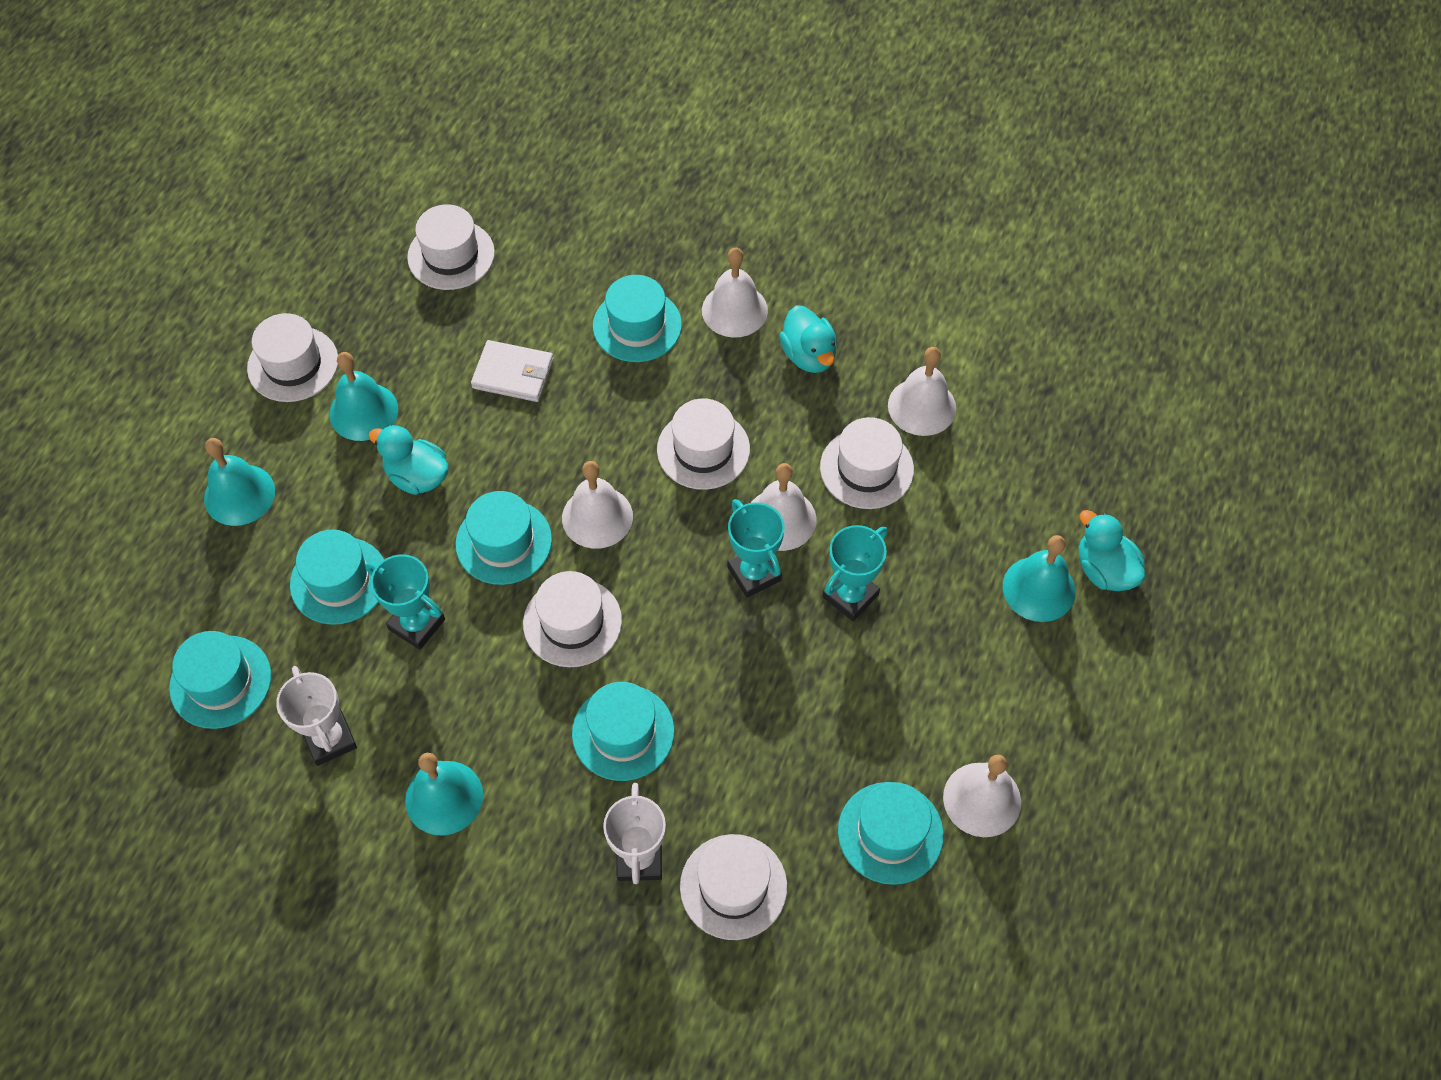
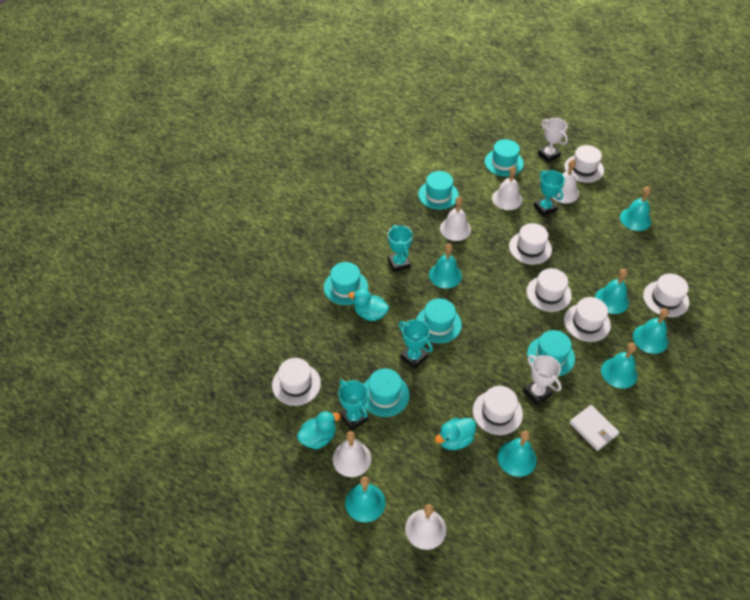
turquoise bell: 4 -> 7
turquoise trophy: 3 -> 4
white hat: 6 -> 7

